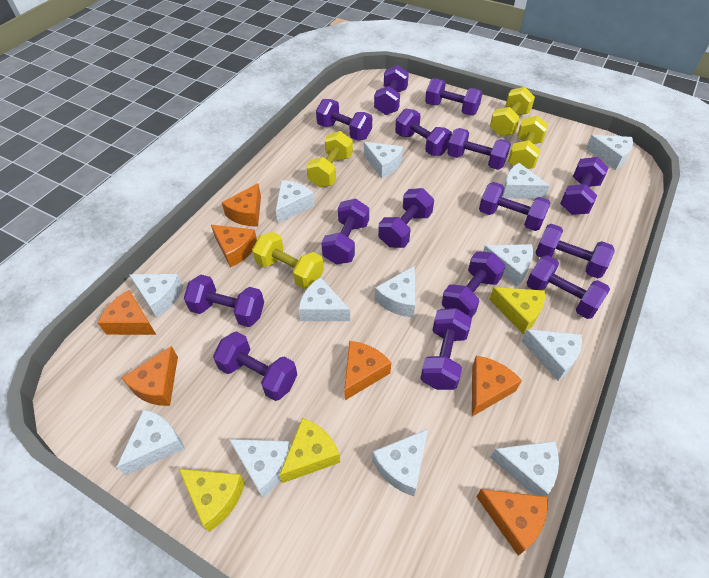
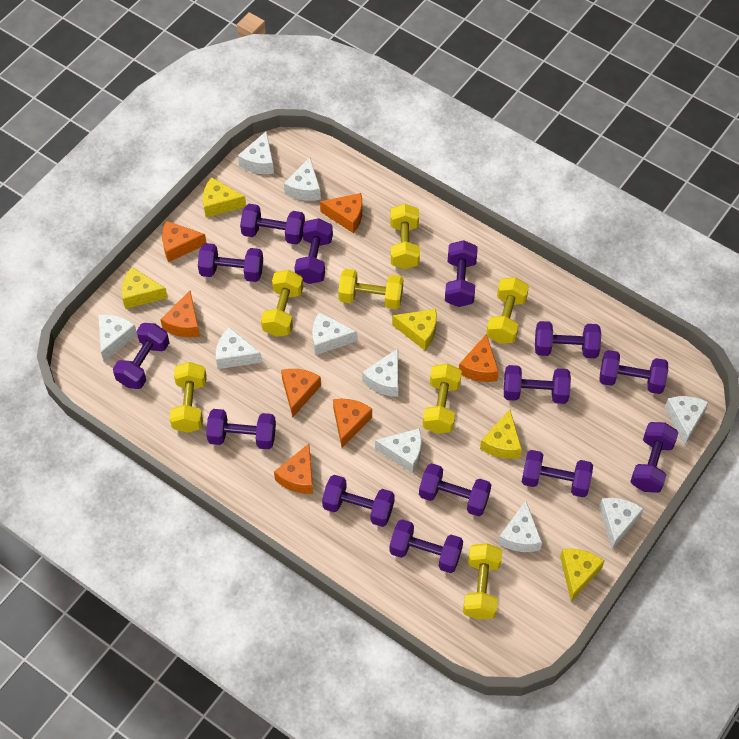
purple dumbbell: 15 -> 14
white cheese: 13 -> 10
yellow cheese: 3 -> 5
yellow dumbbell: 4 -> 7

